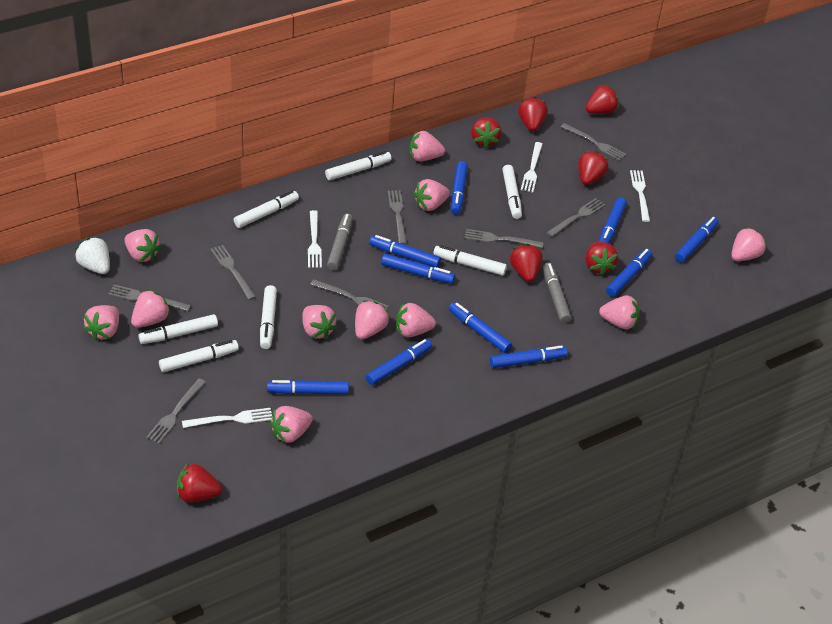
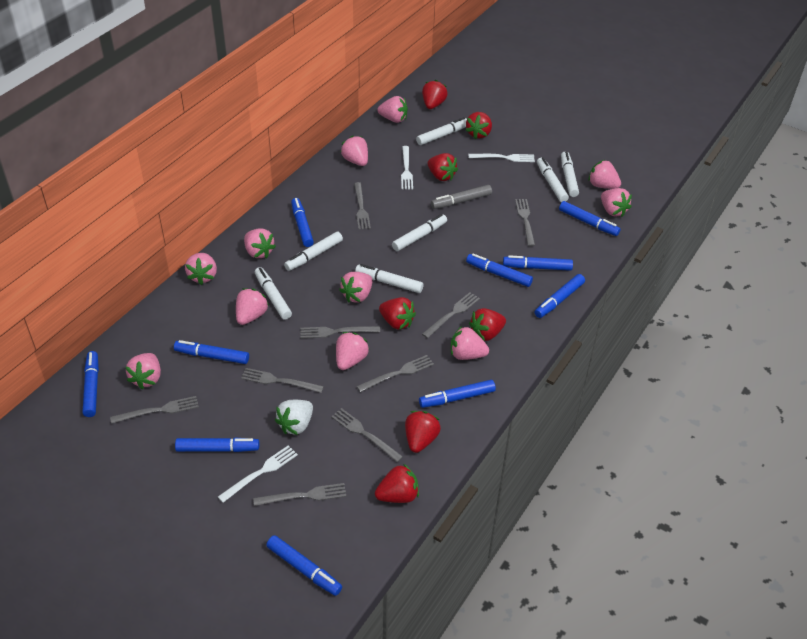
grey fork: 8 -> 9
grey marker: 2 -> 1
white fork: 4 -> 3

